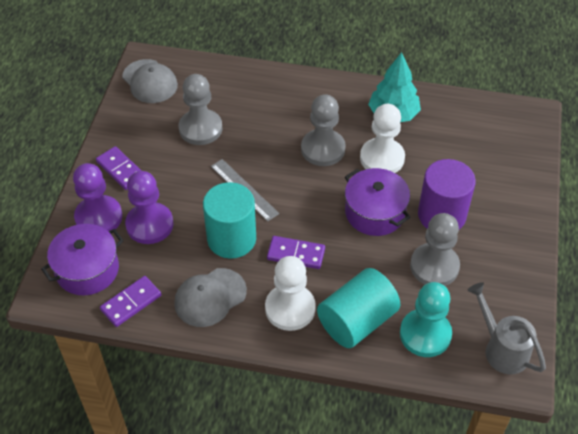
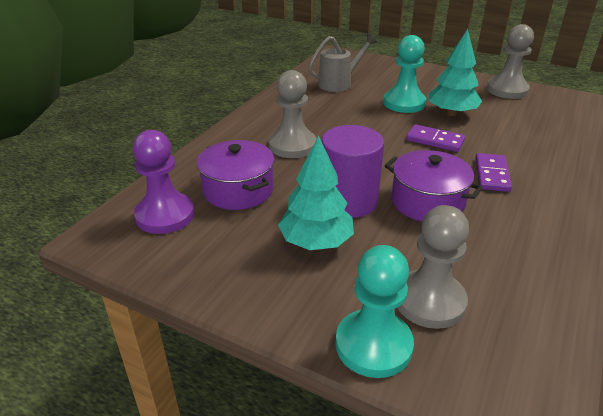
grey cap: 2 -> 0
grey ruler: 1 -> 0
purple domino: 3 -> 2
purple pawn: 2 -> 1
turquoise cylinder: 2 -> 0
turquoise pawn: 1 -> 2
turquoise tree: 1 -> 2
white pawn: 2 -> 0

